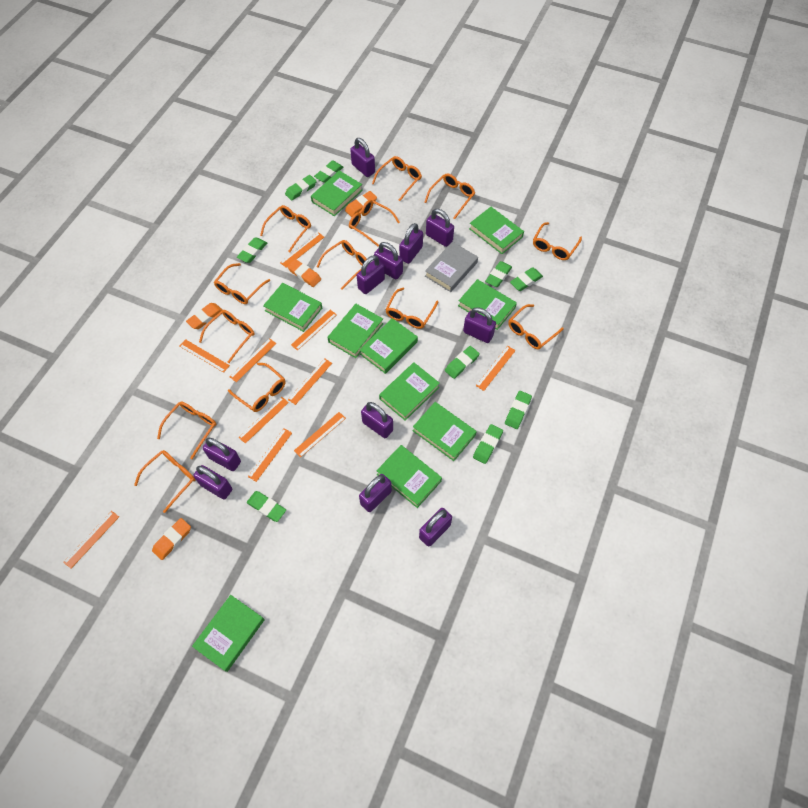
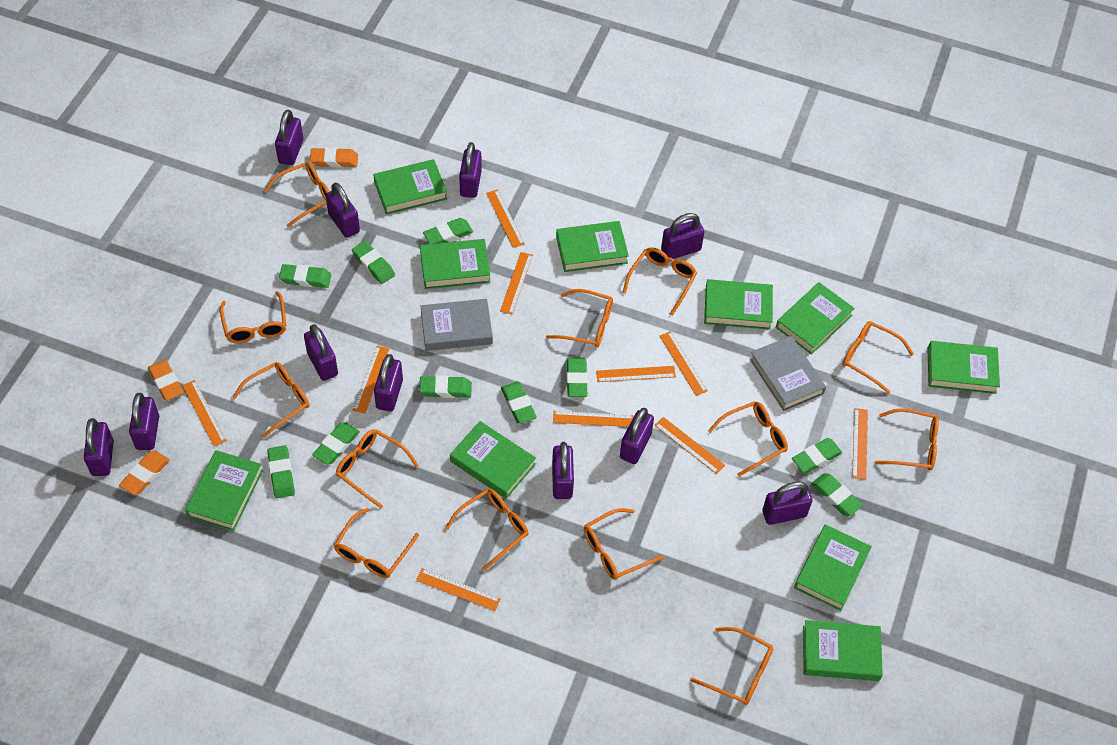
green eraser: 9 -> 10
grey book: 1 -> 2
orange eraser: 4 -> 3

